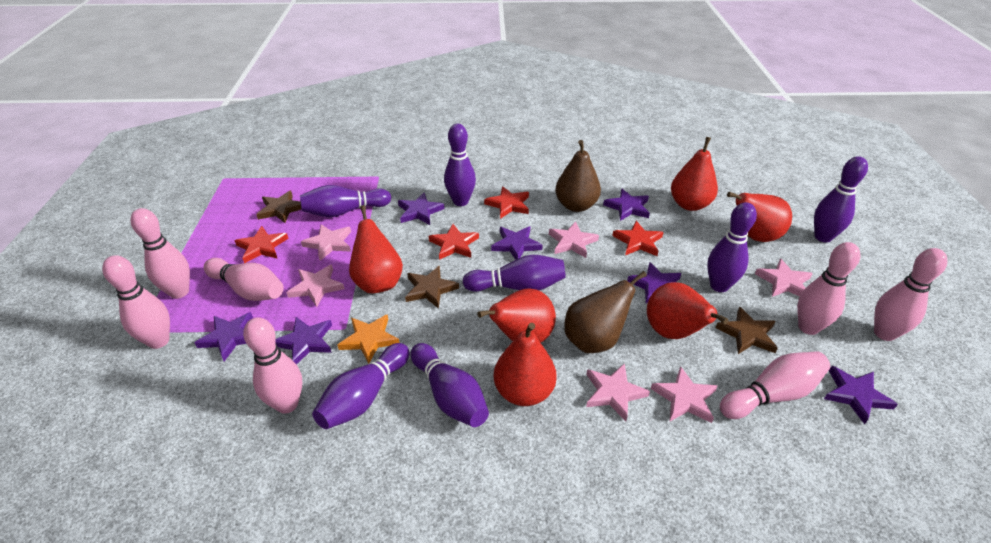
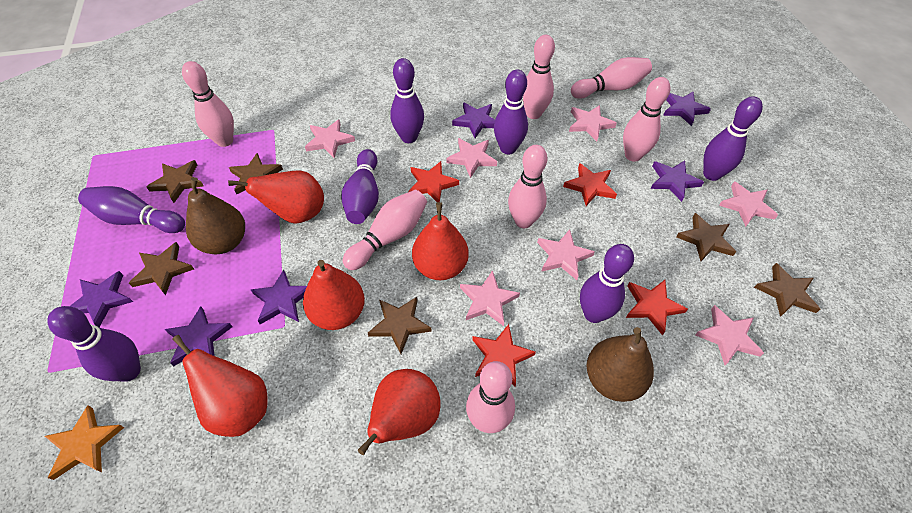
brown star: 3 -> 6
pink star: 6 -> 7
purple star: 7 -> 6
red pear: 6 -> 5

